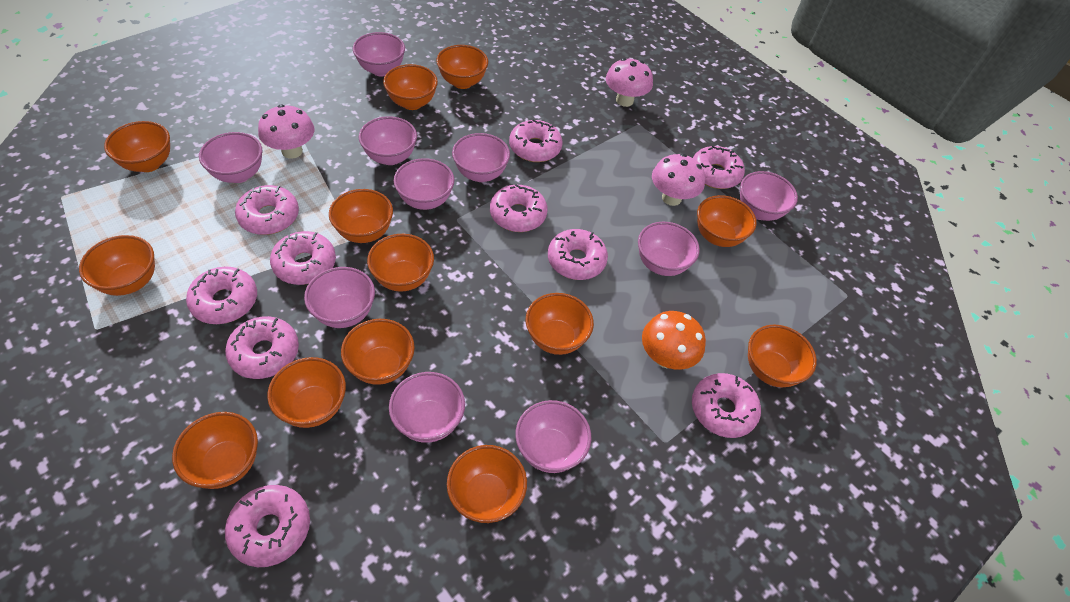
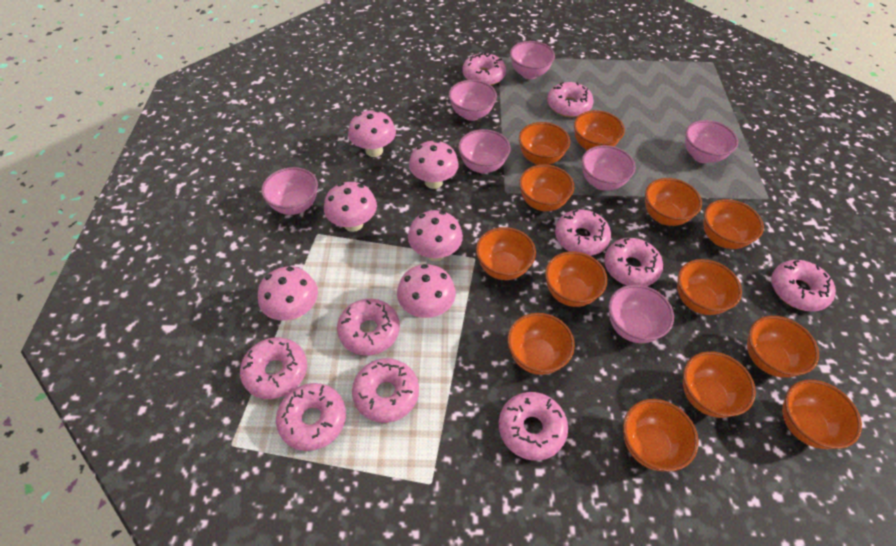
orange mushroom: 1 -> 0
pink bowl: 10 -> 7
pink mushroom: 3 -> 6

